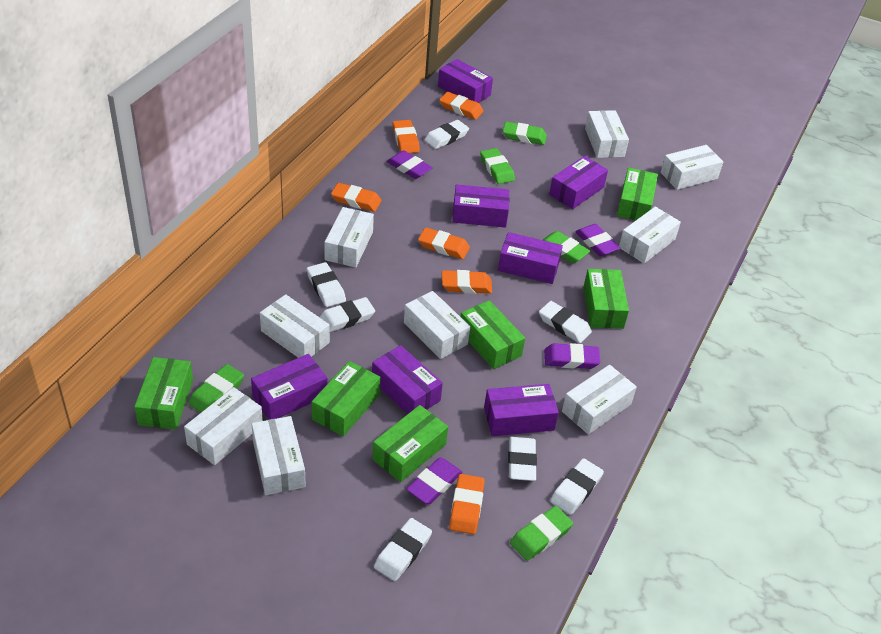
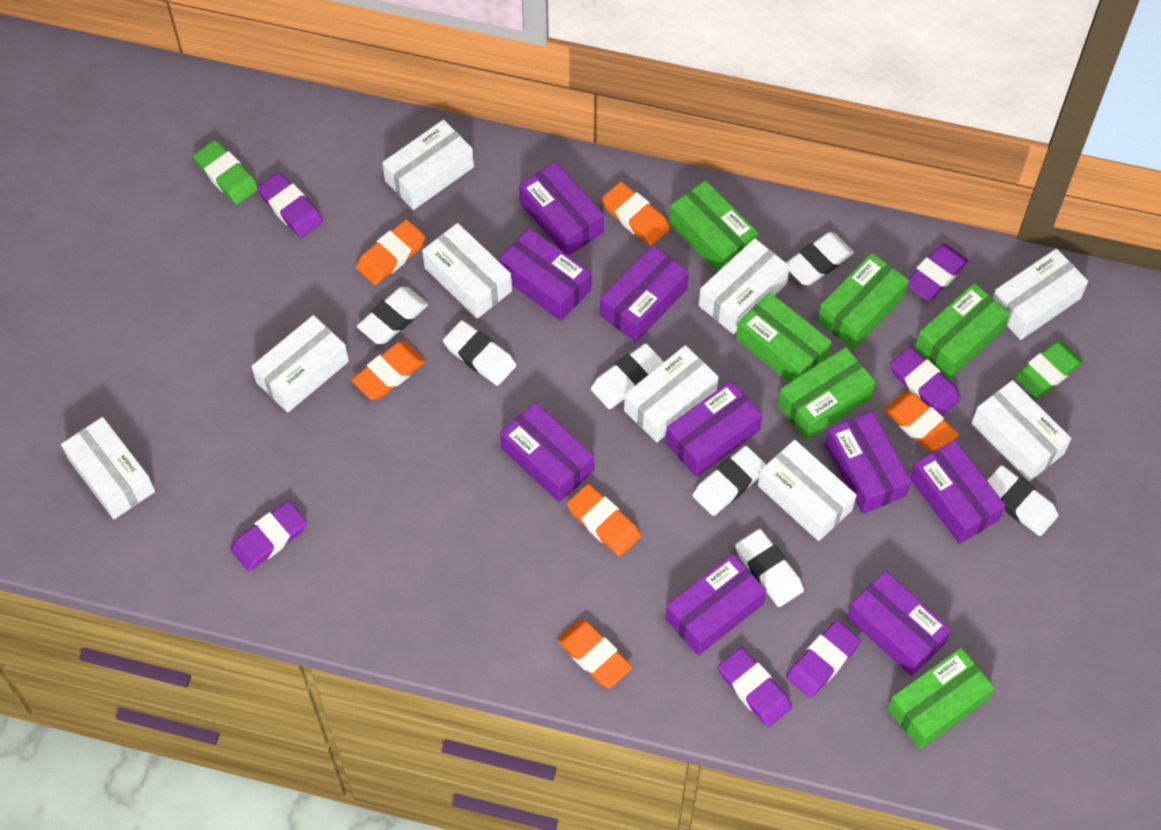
green eraser: 5 -> 2
purple box: 7 -> 9
purple eraser: 4 -> 6

